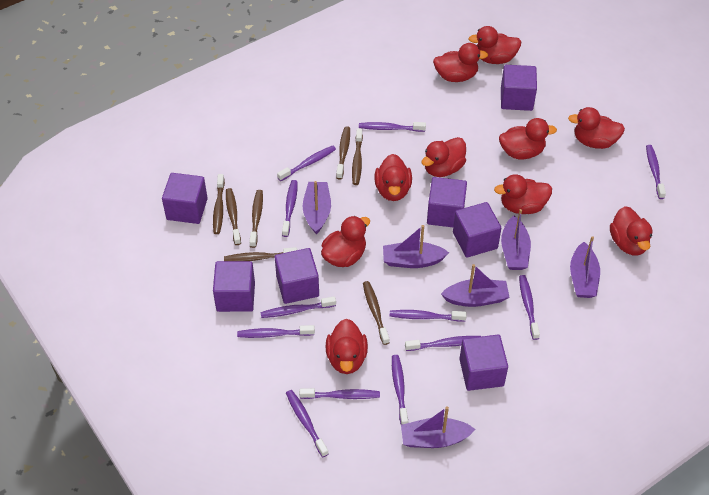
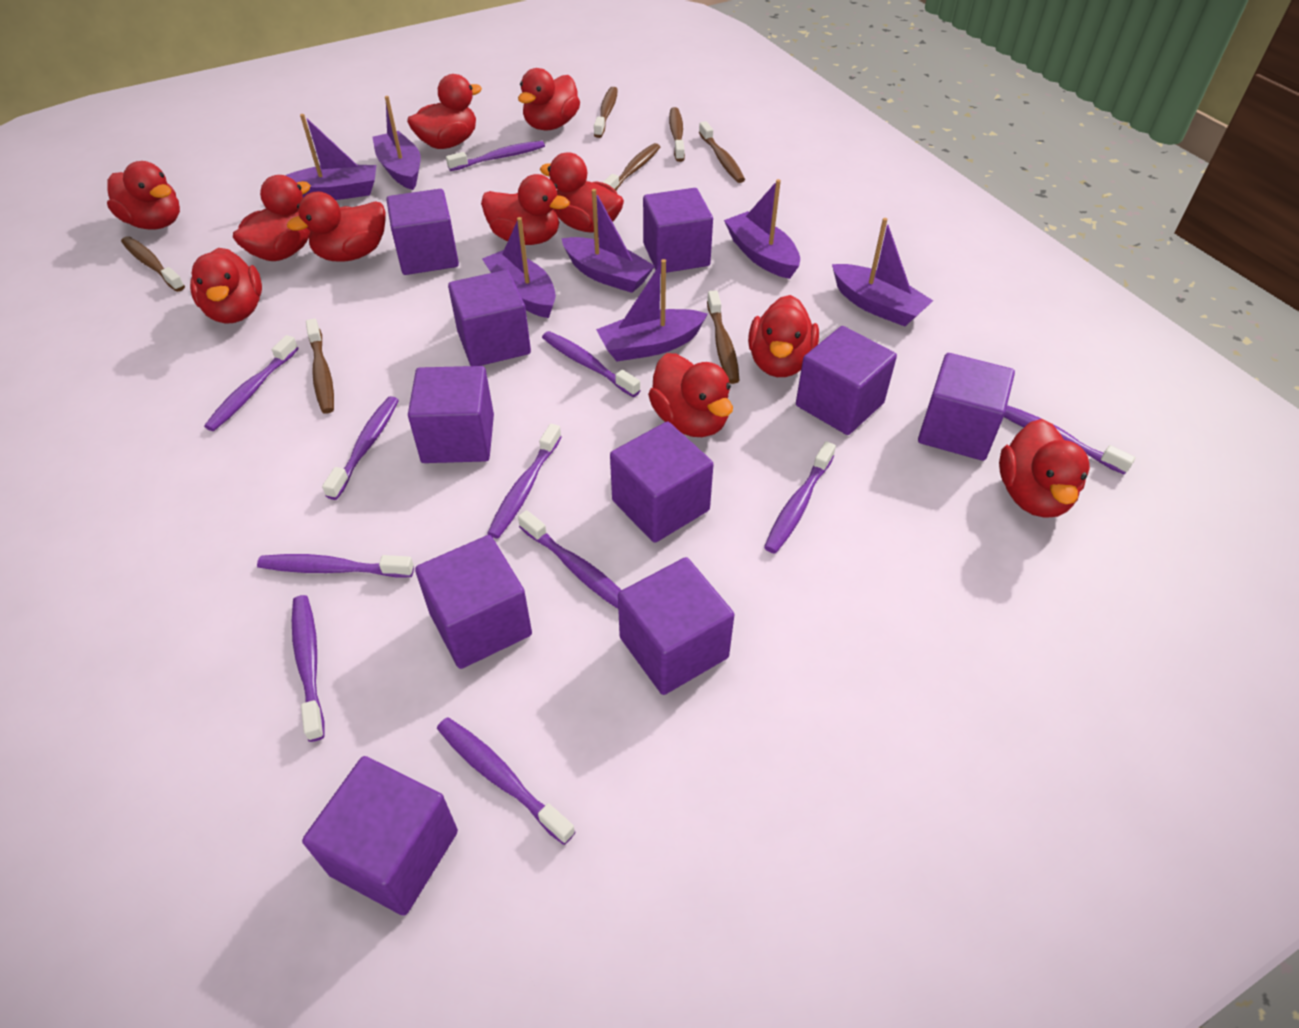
purple boat: 6 -> 7
purple cube: 7 -> 10
purple toothbrush: 12 -> 11
red duck: 10 -> 11

